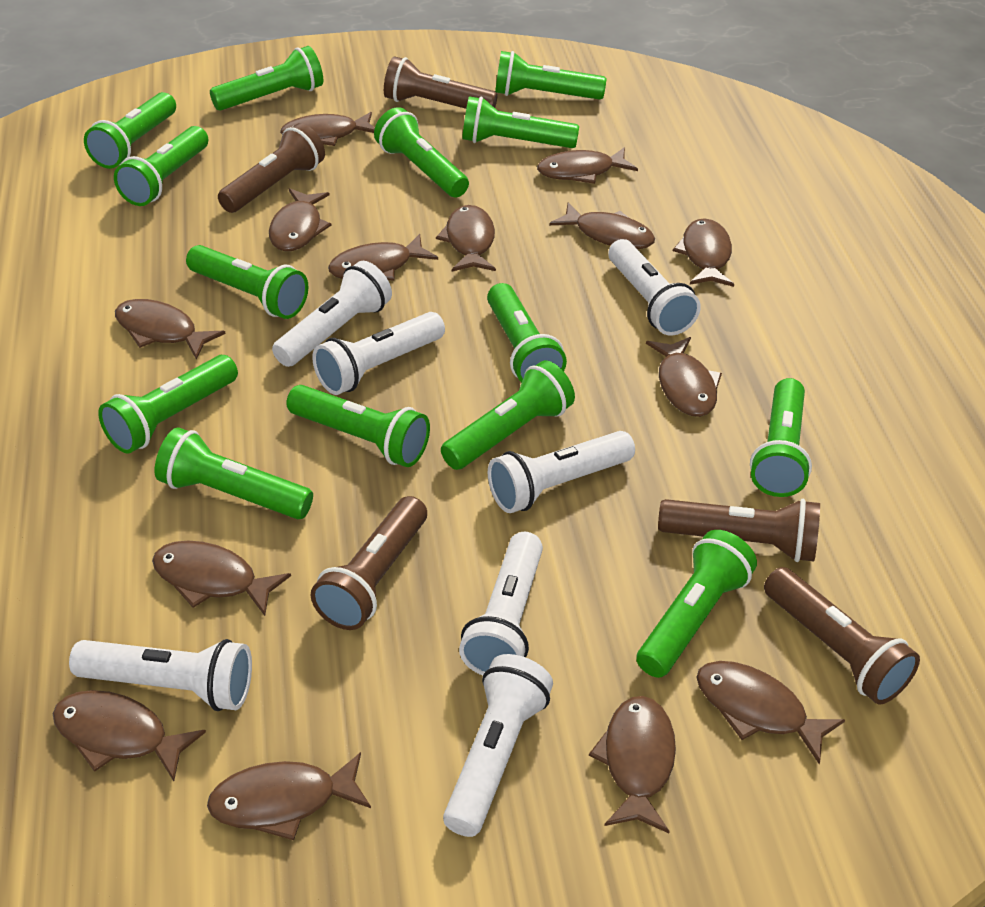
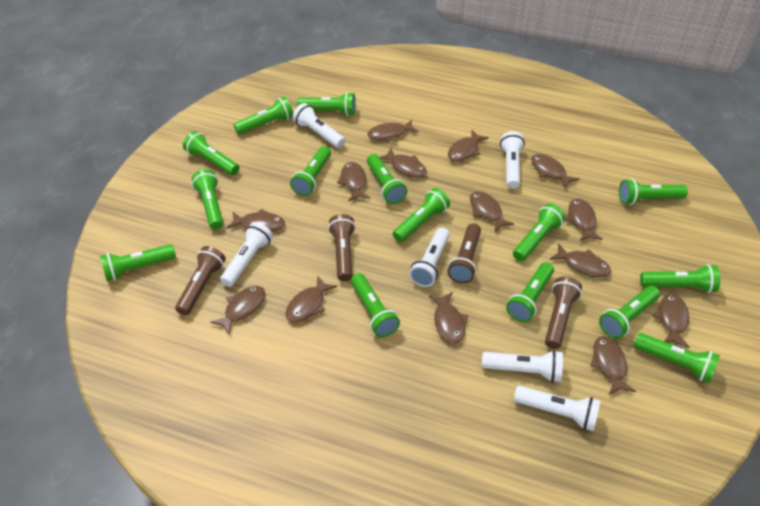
brown flashlight: 5 -> 4
green flashlight: 14 -> 15
white flashlight: 7 -> 6

